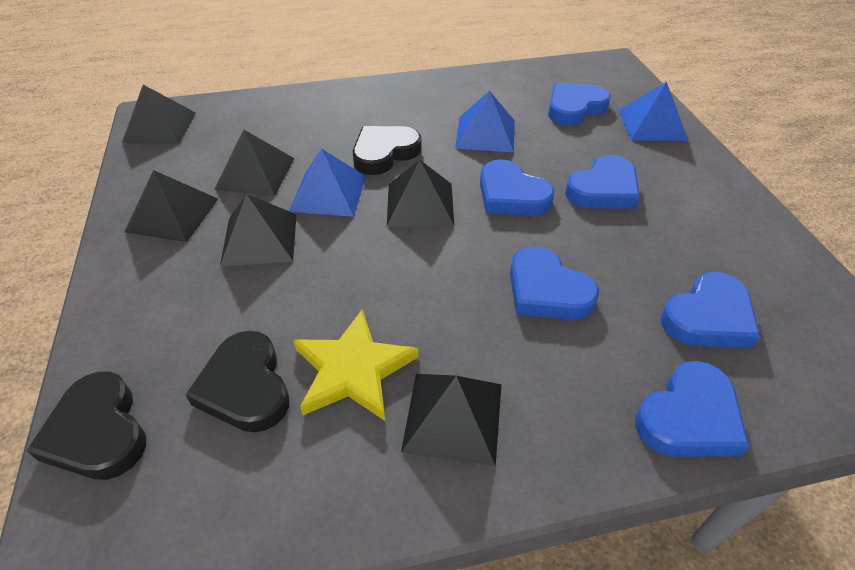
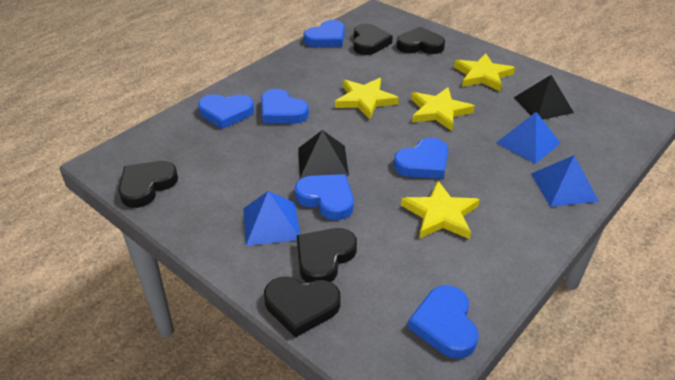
black heart: 3 -> 5
black pyramid: 6 -> 2
yellow star: 1 -> 4

